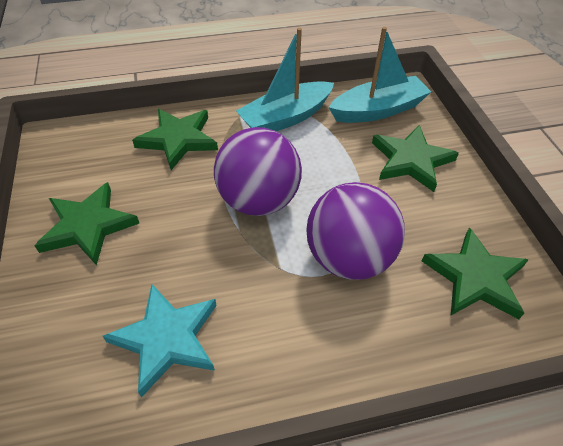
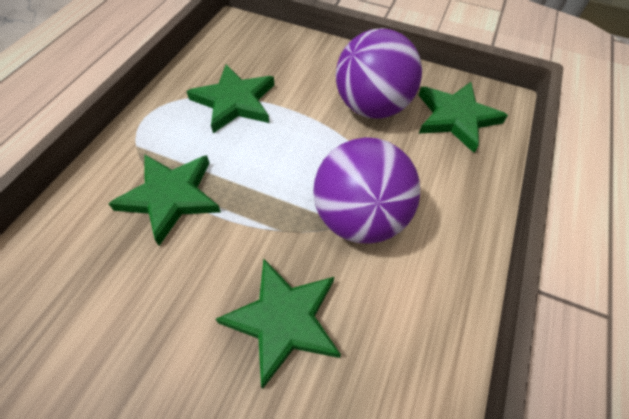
turquoise boat: 2 -> 0
turquoise star: 1 -> 0

